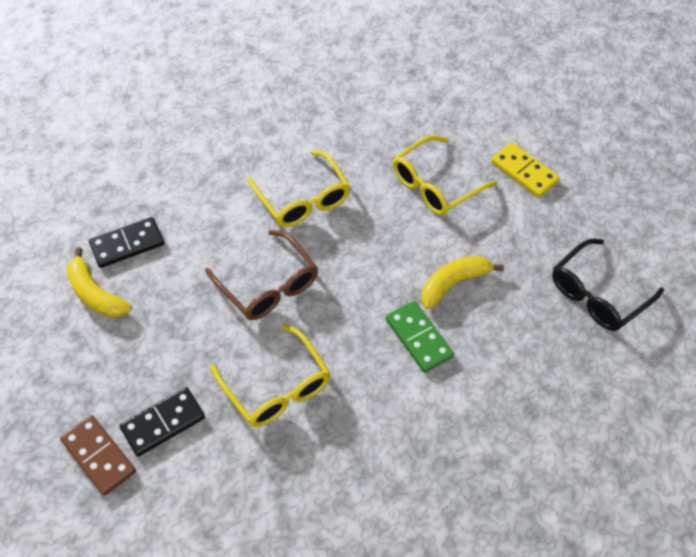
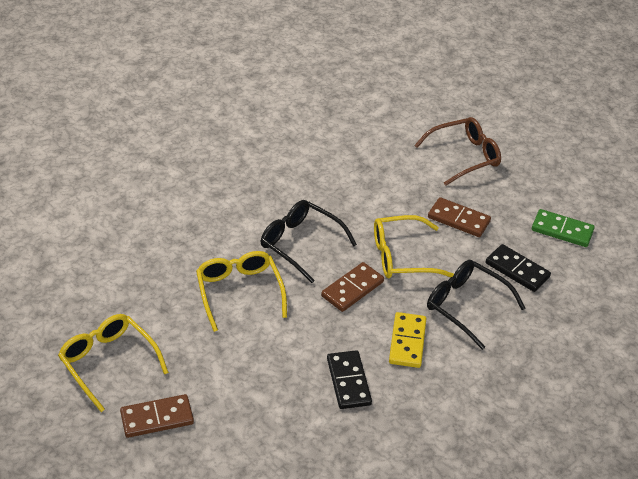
black glasses: 1 -> 2
brown domino: 1 -> 3
yellow banana: 2 -> 0

